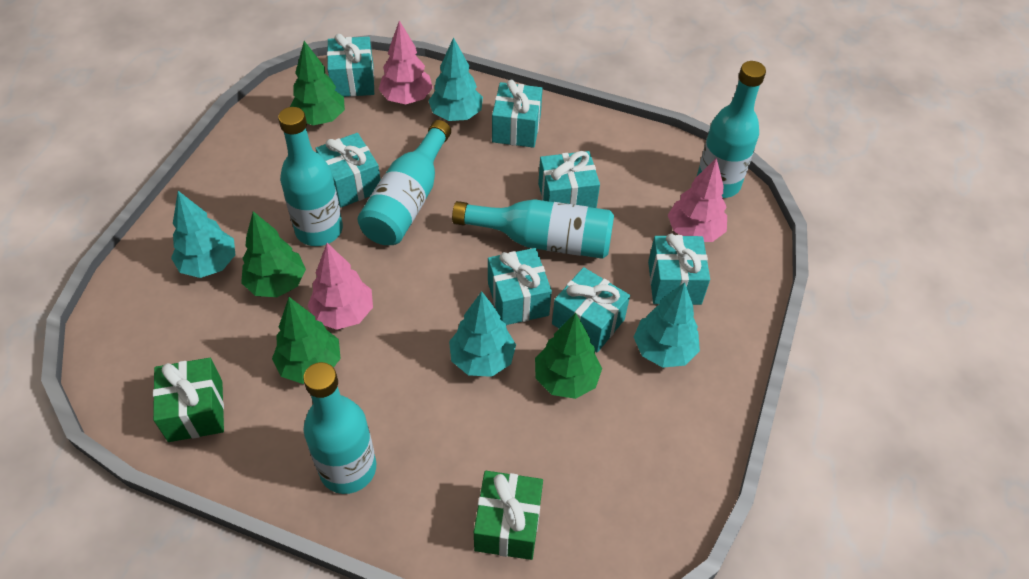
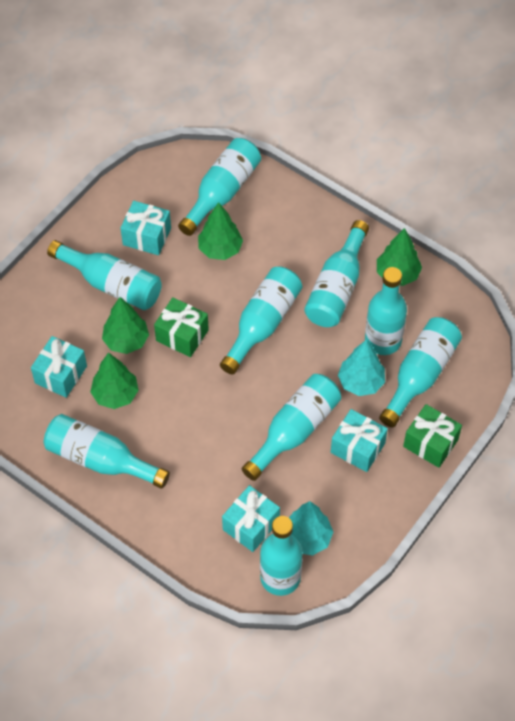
pink tree: 3 -> 0
turquoise bottle: 5 -> 9
turquoise gift: 7 -> 4
turquoise tree: 4 -> 2

